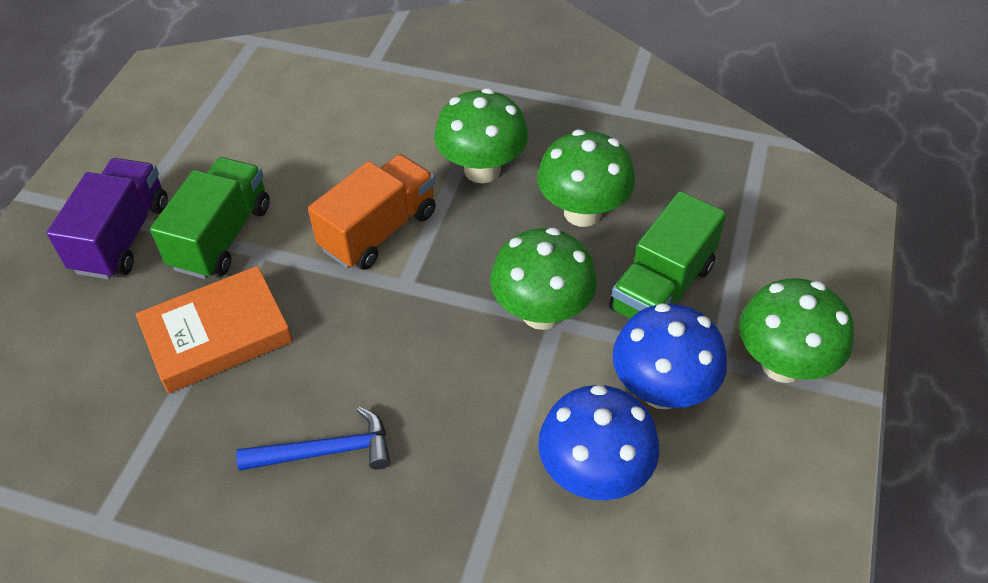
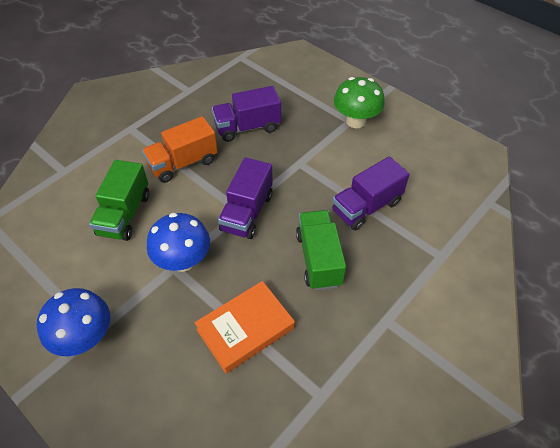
blue hammer: 1 -> 0
green mushroom: 4 -> 1
purple truck: 1 -> 3

